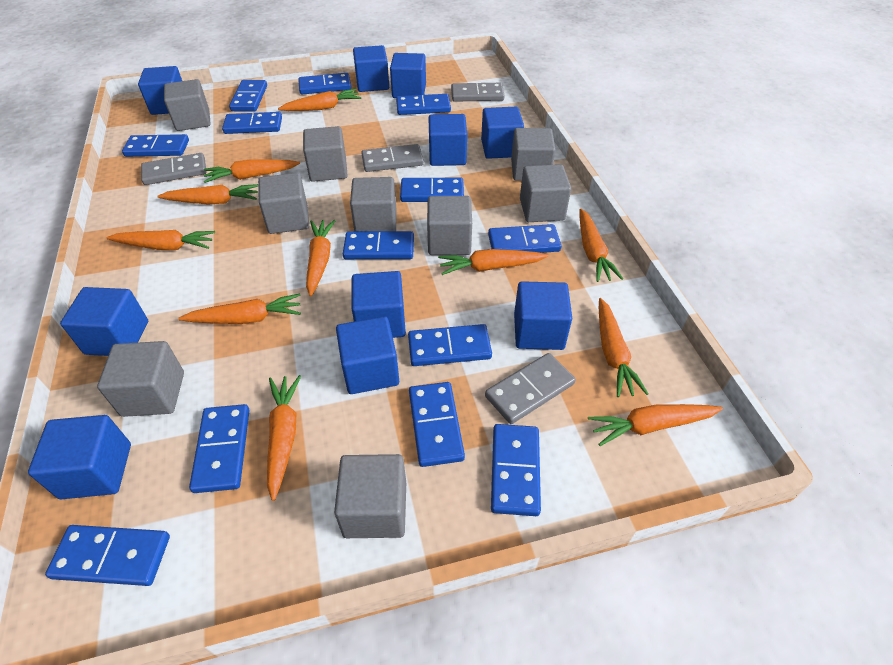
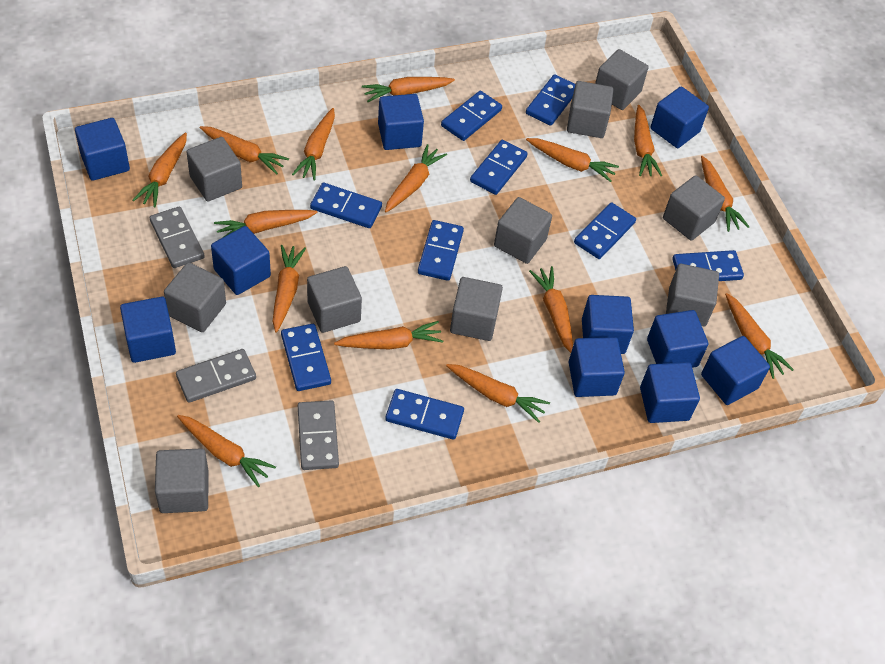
blue domino: 13 -> 9
grey cube: 9 -> 10
grey domino: 4 -> 3
orange carrot: 11 -> 15

